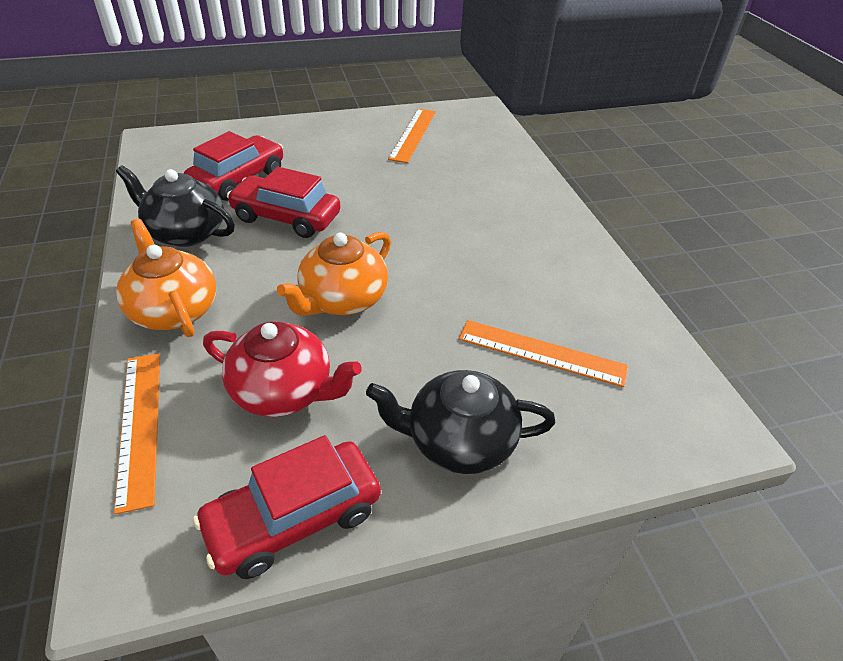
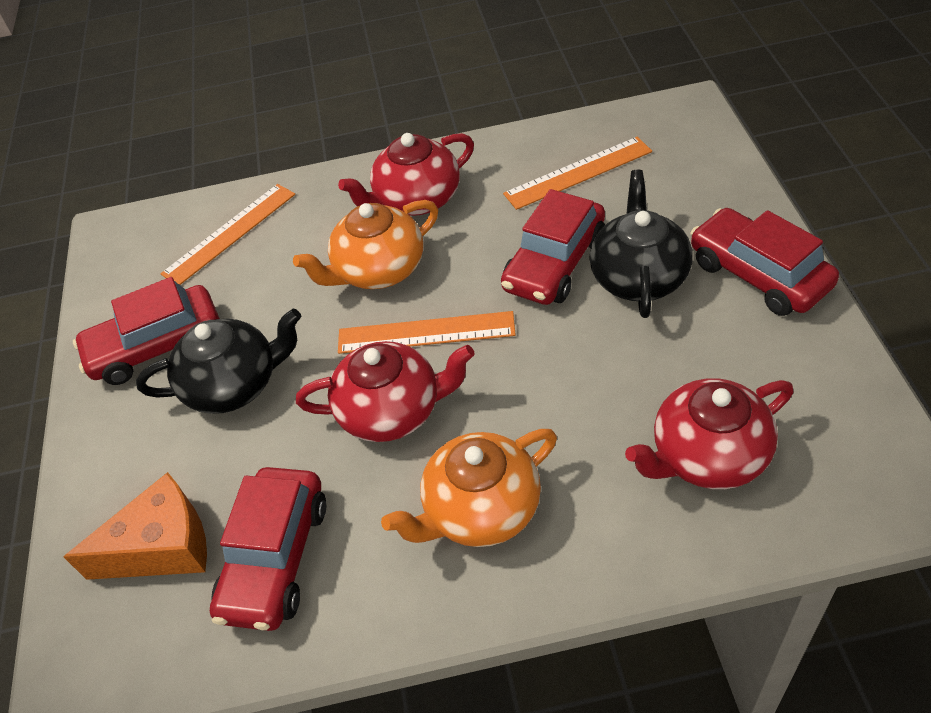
orange cheese: 0 -> 1
red car: 3 -> 4
red teapot: 1 -> 3

